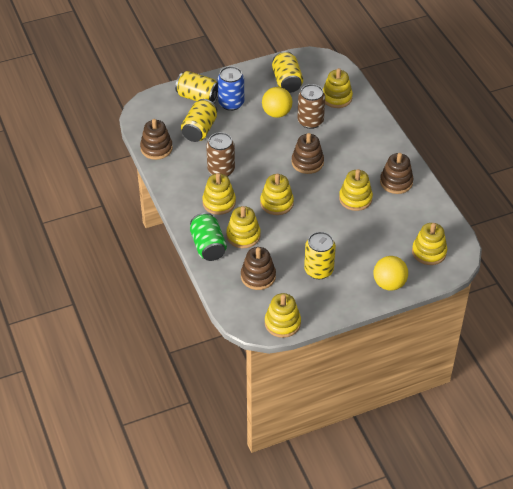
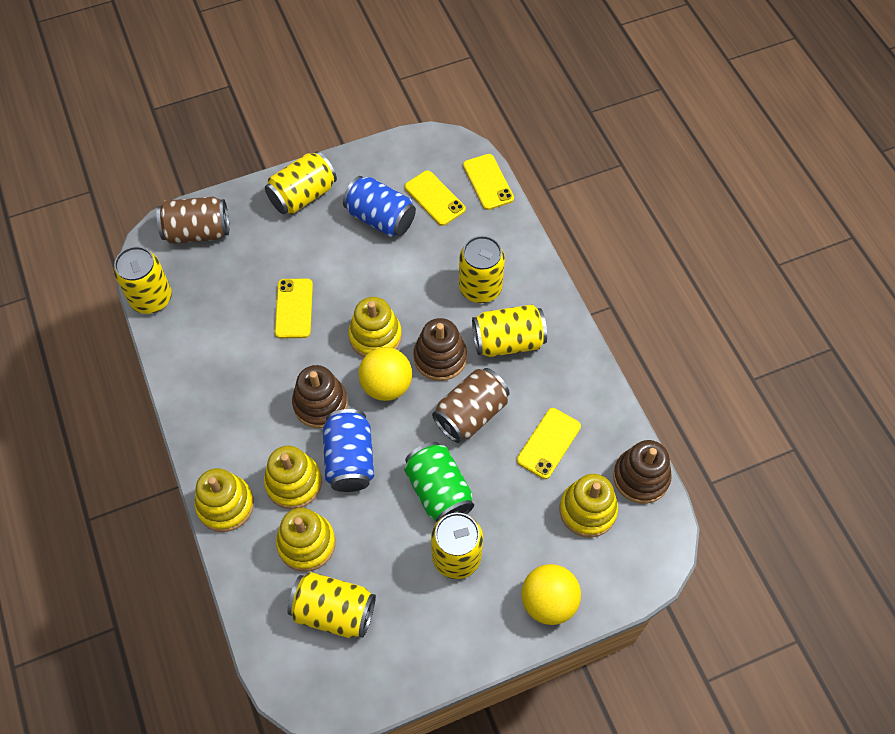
blue can: 1 -> 2
brown stacking toy: 4 -> 3
yellow can: 4 -> 6
yellow phone: 0 -> 4
yellow stacking toy: 7 -> 5

